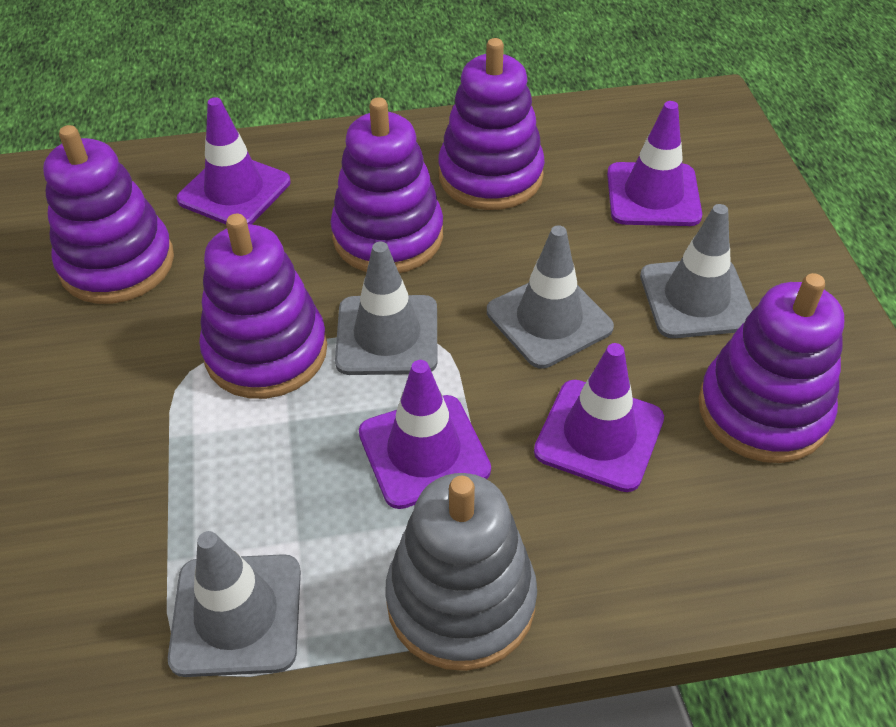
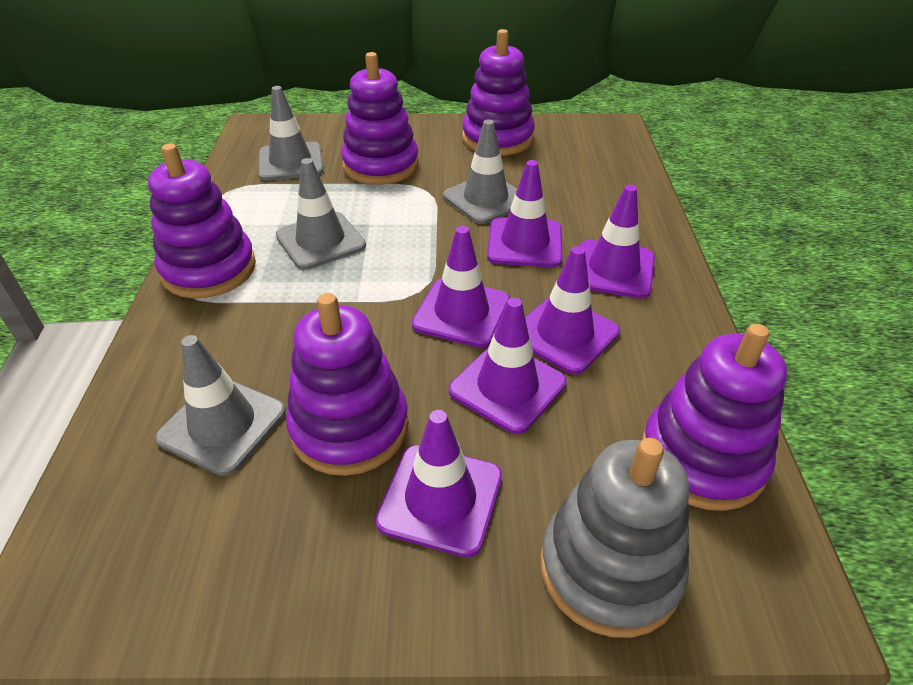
purple traffic cone: 4 -> 6

